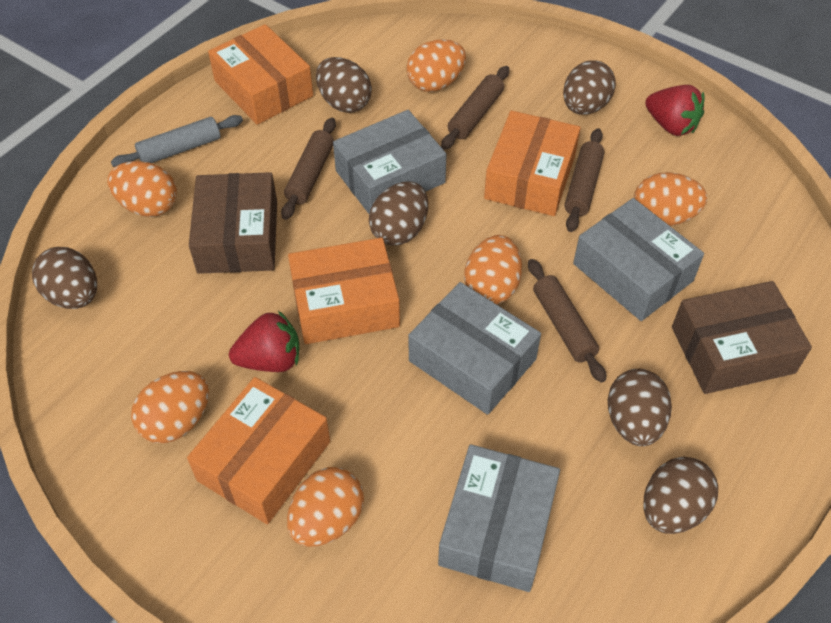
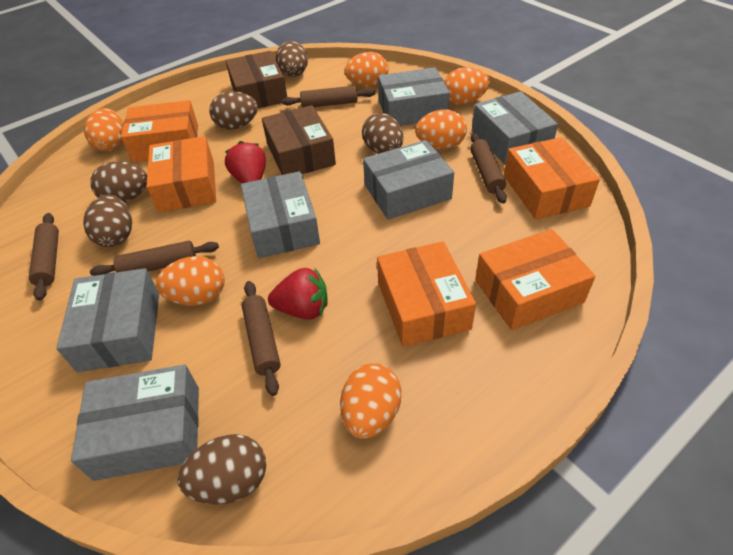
brown rolling pin: 4 -> 5
grey box: 4 -> 6
grey rolling pin: 1 -> 0
orange box: 4 -> 5

